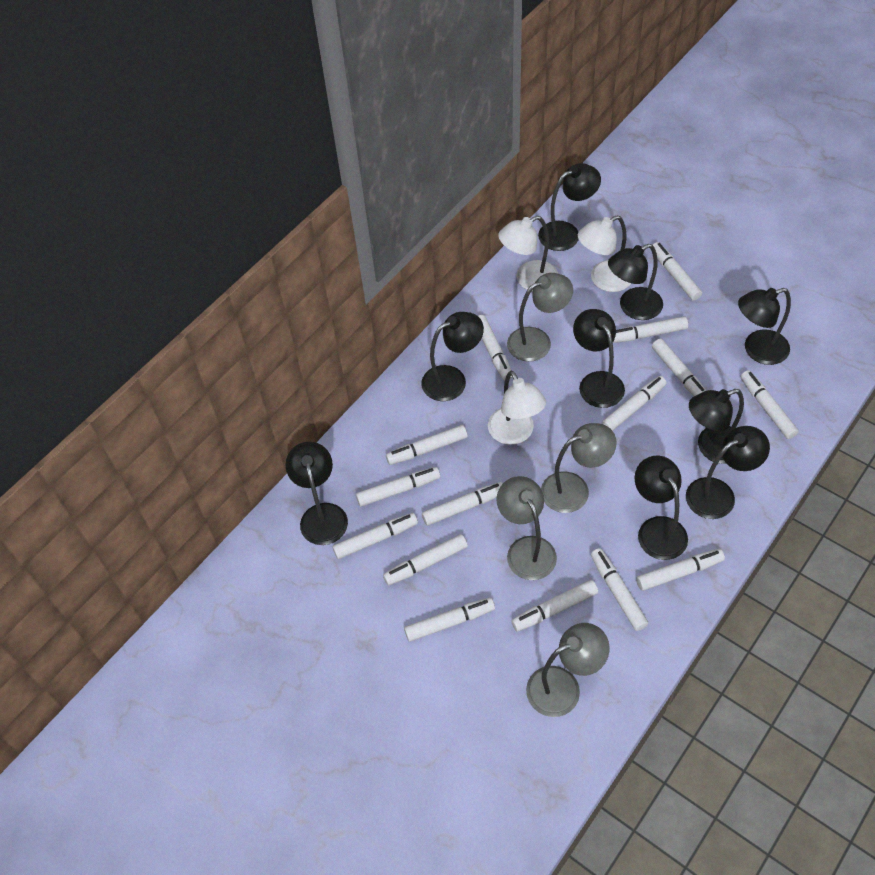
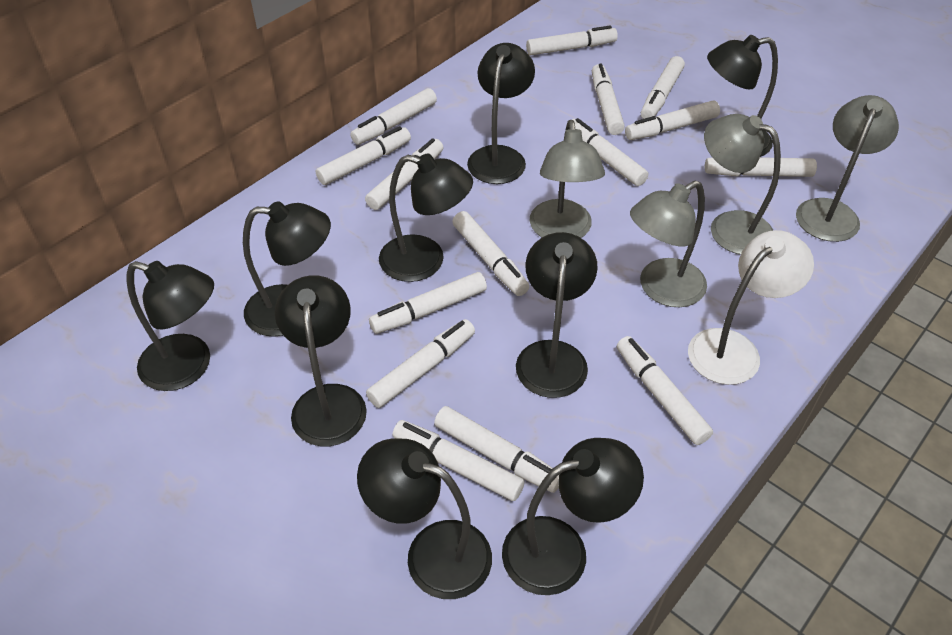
white lamp: 3 -> 1

